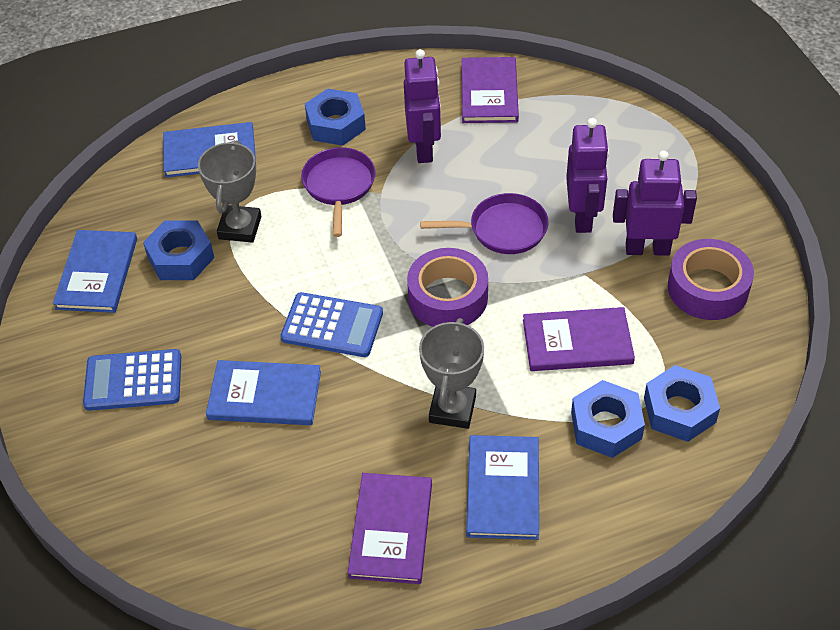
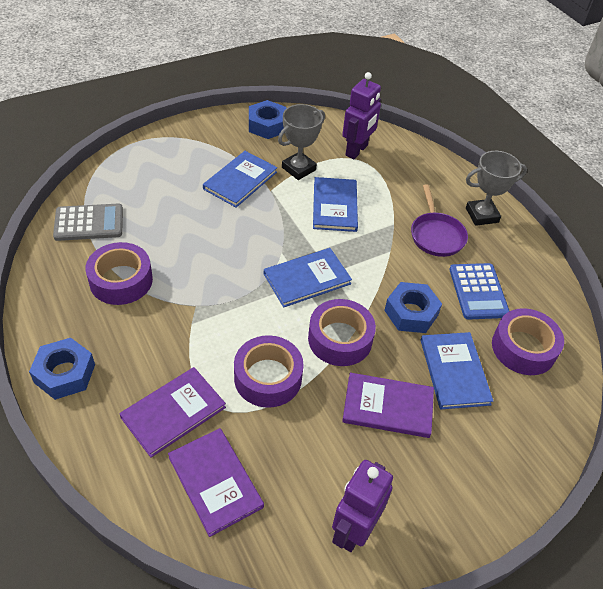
blue calculator: 2 -> 1
blue nut: 4 -> 3
grey calculator: 0 -> 1
purple pan: 2 -> 1
purple robot: 3 -> 2
purple tape: 2 -> 4

